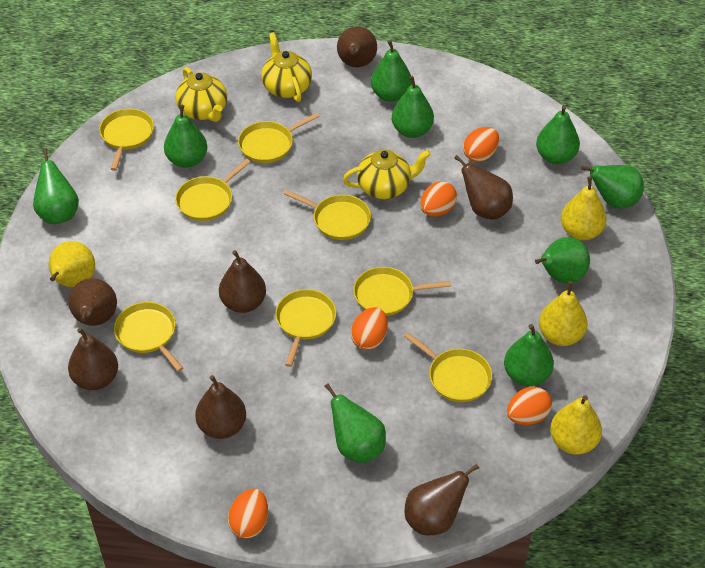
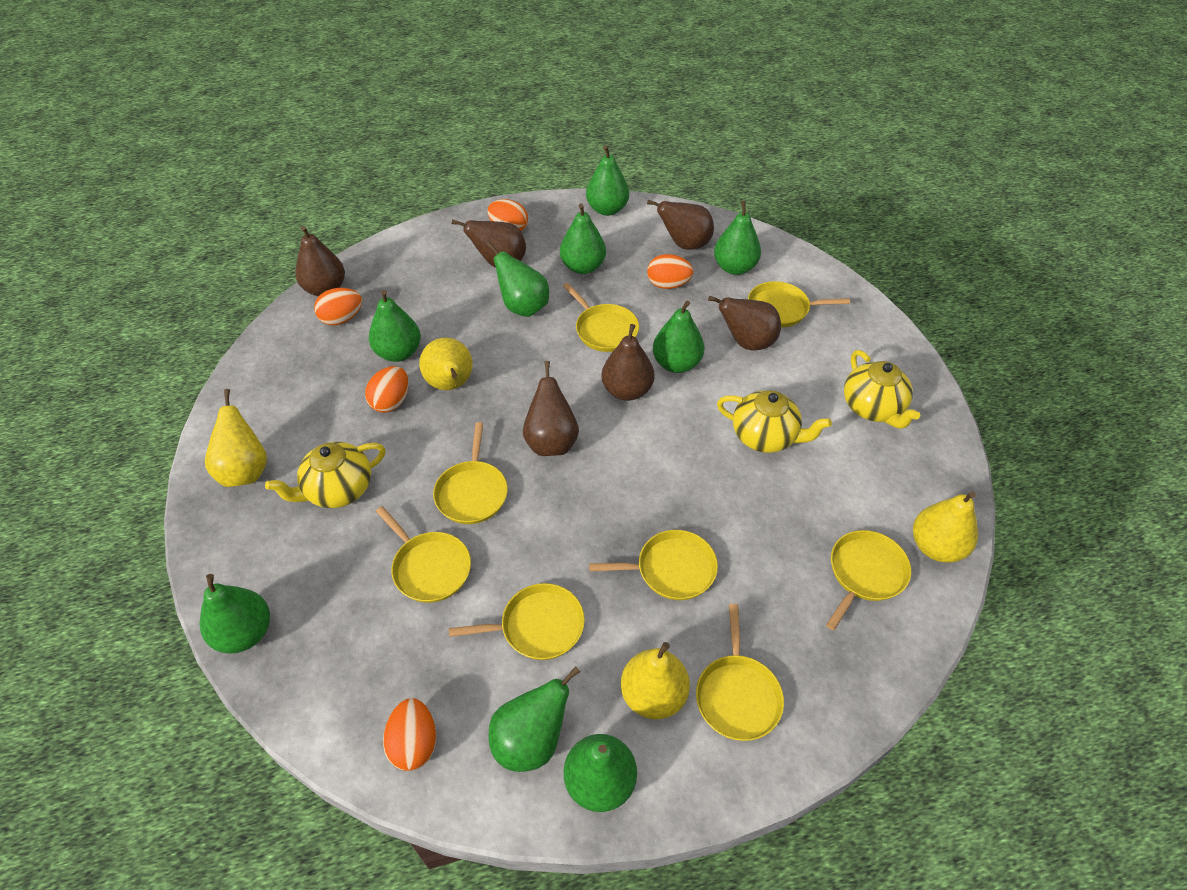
brown pear: 7 -> 6

